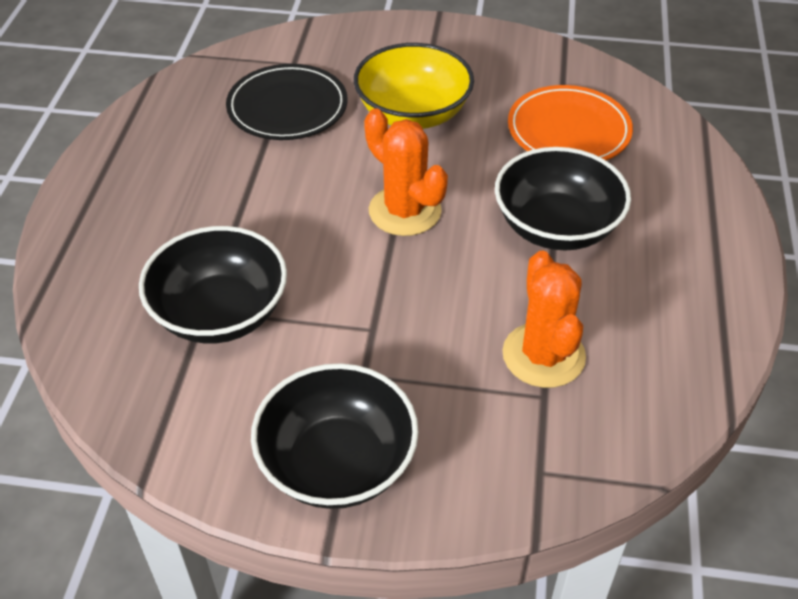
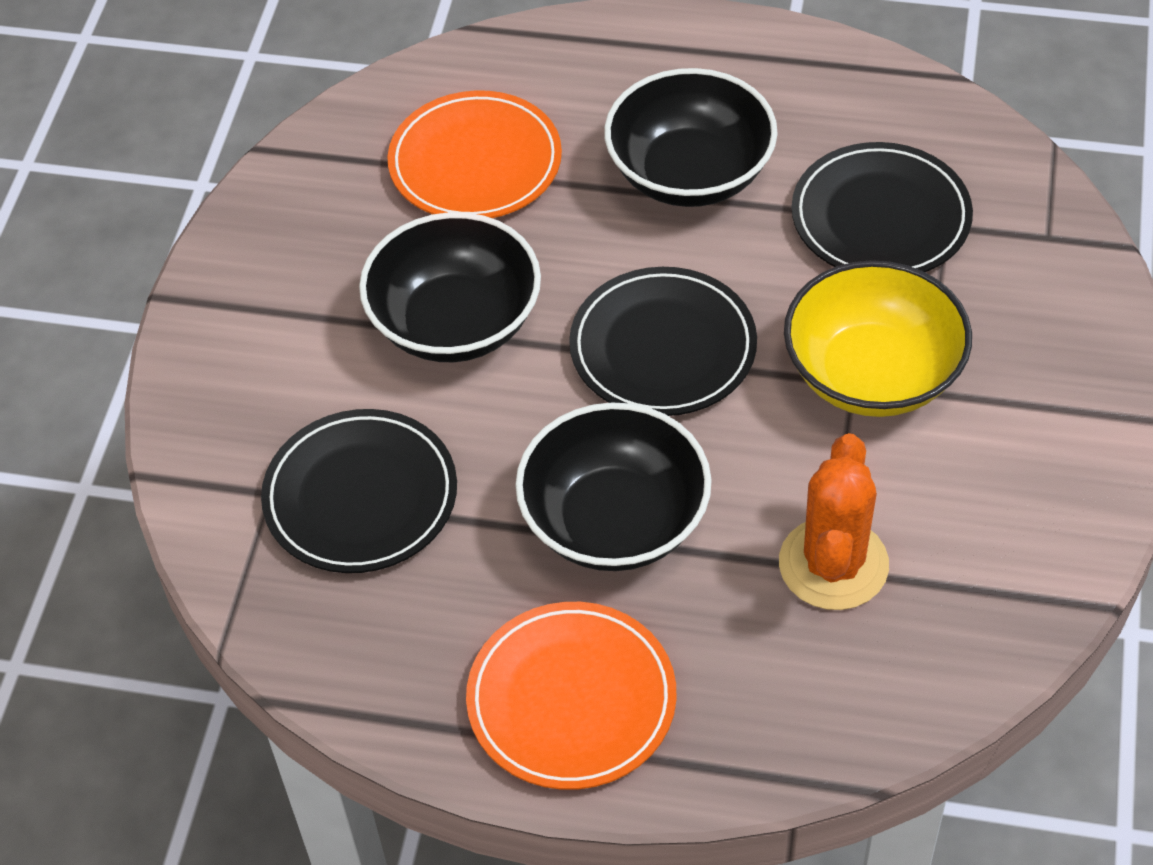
black plate: 1 -> 3
orange cactus: 2 -> 1
orange plate: 1 -> 2

